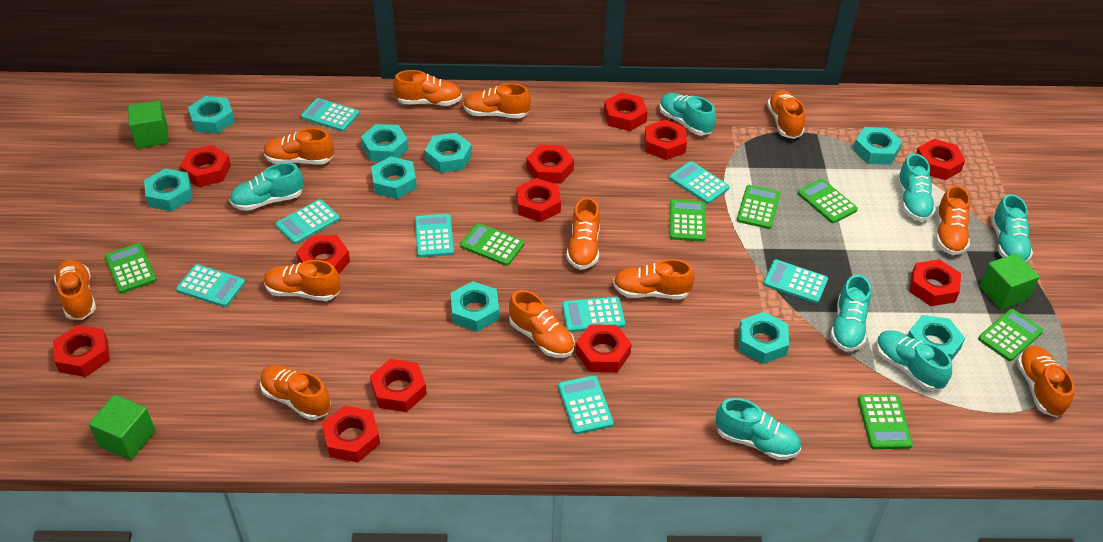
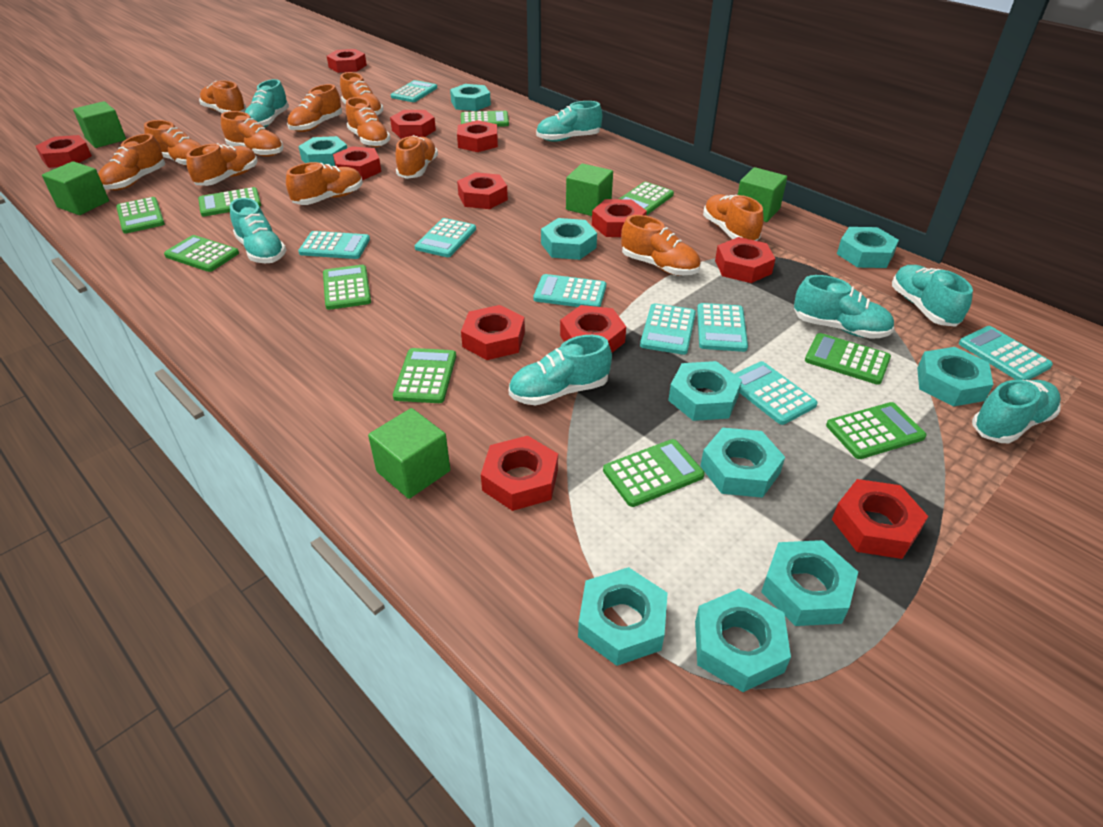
green calculator: 7 -> 10
green cube: 3 -> 5
turquoise nut: 9 -> 10

